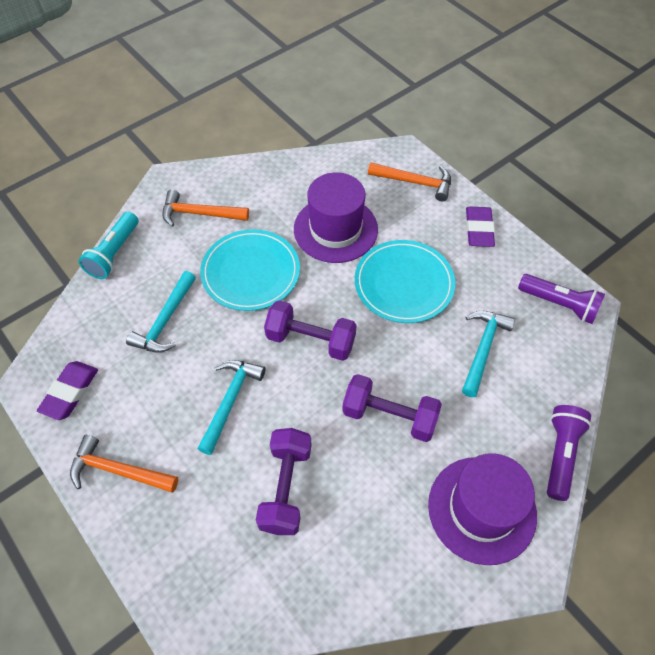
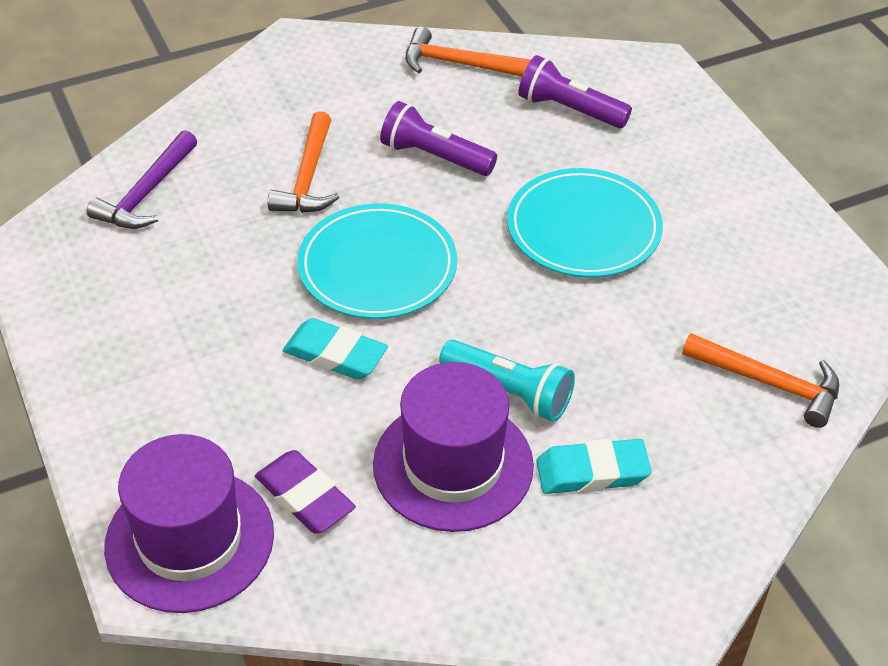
purple dumbbell: 3 -> 0
purple eraser: 2 -> 1
purple hammer: 0 -> 1
turquoise eraser: 0 -> 2
turquoise hammer: 3 -> 0

